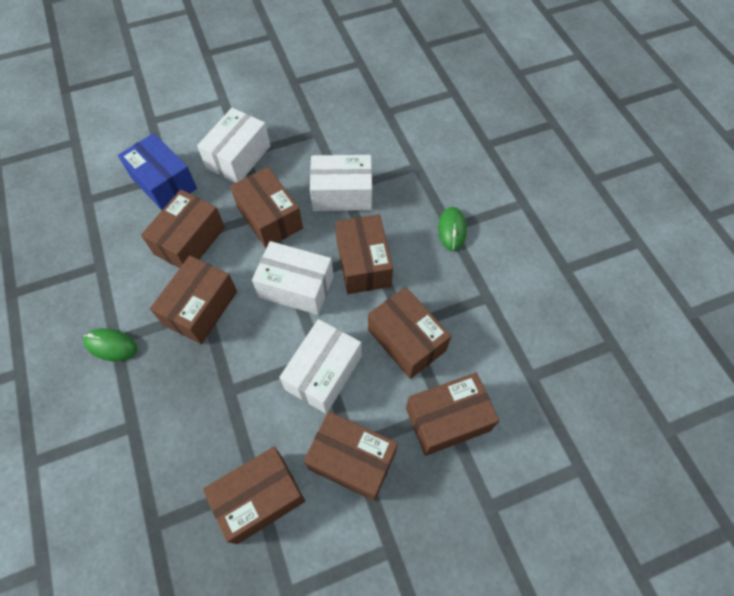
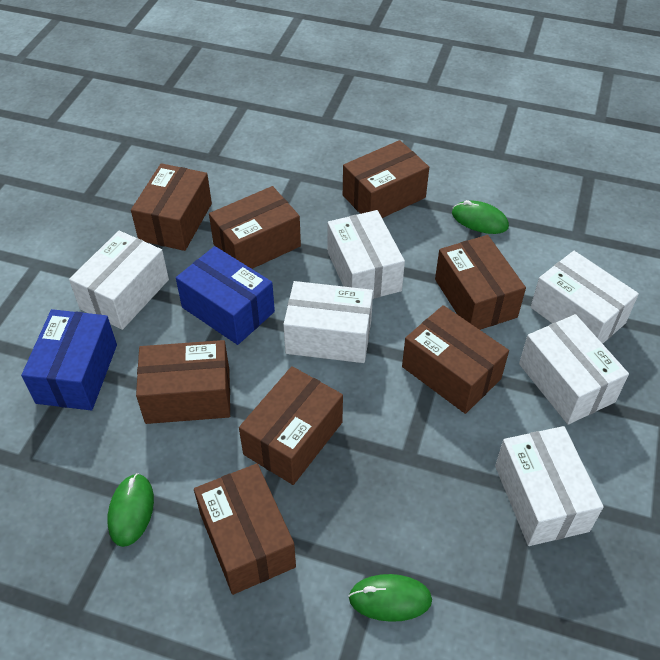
blue box: 1 -> 2
green mouse: 2 -> 3
white box: 4 -> 6

